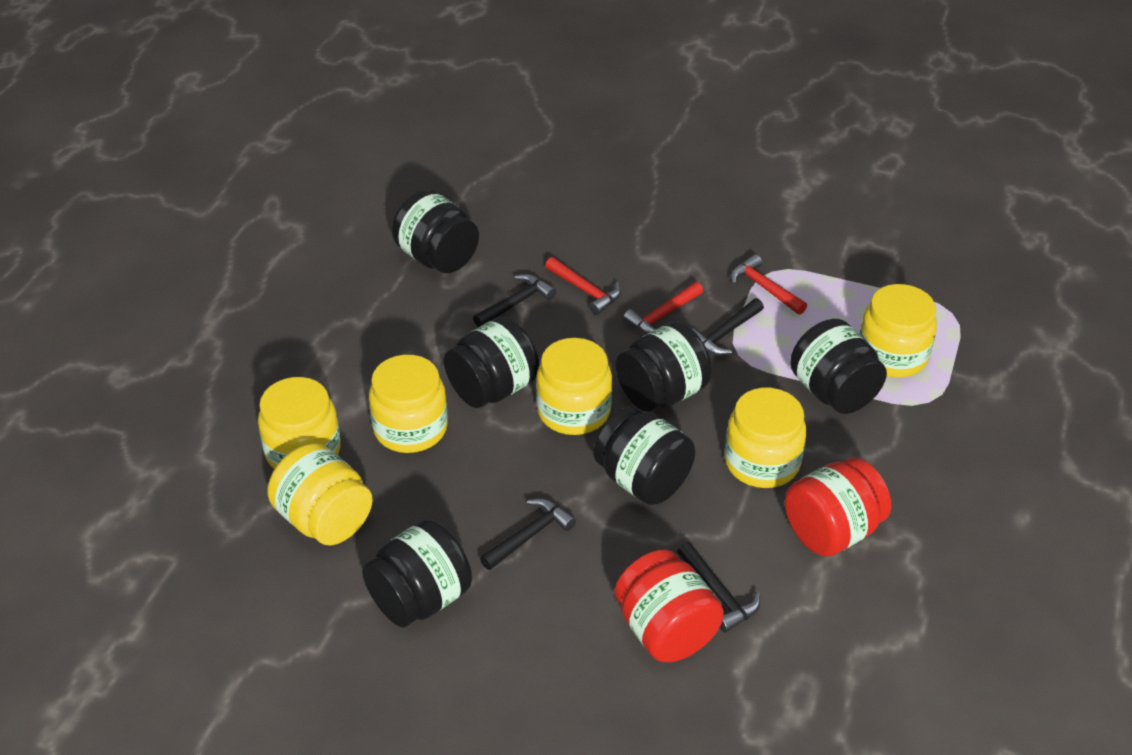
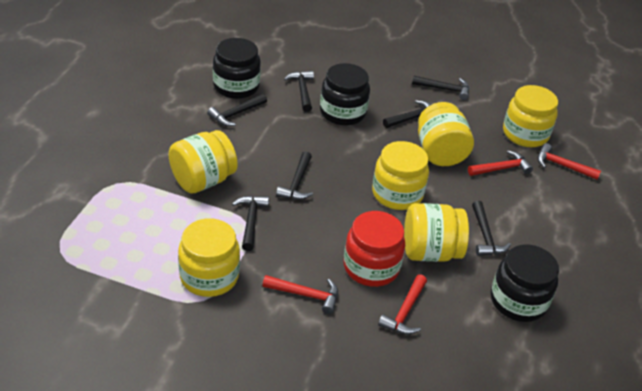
black hammer: 4 -> 7
black jar: 6 -> 3
red hammer: 3 -> 4
red jar: 2 -> 1

